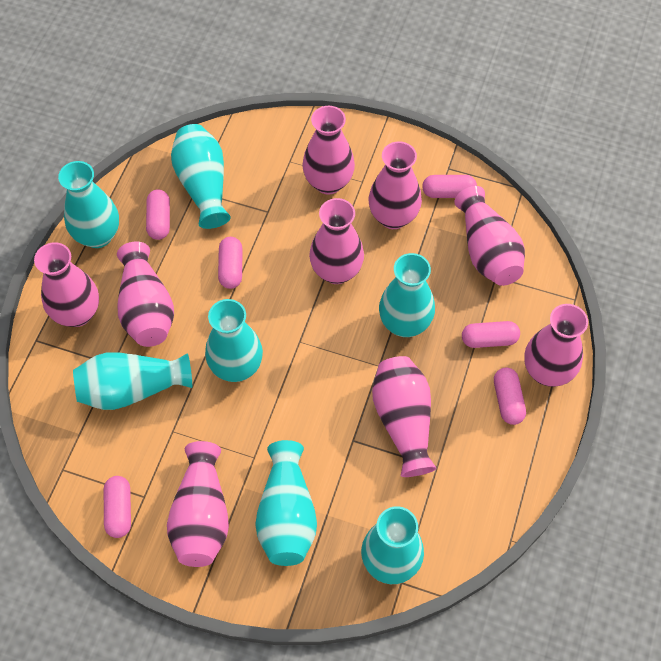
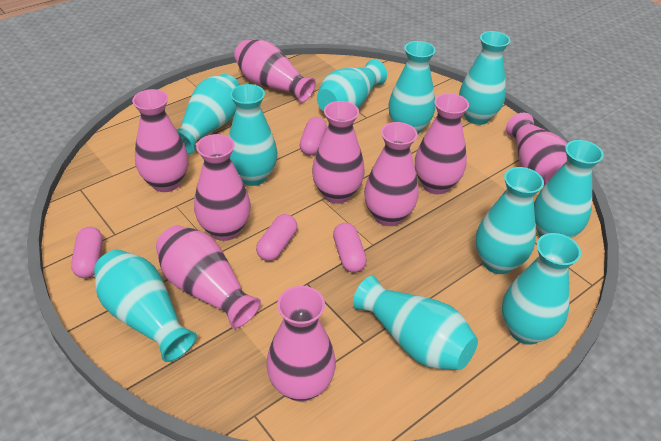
pink capsule: 6 -> 4
turquoise vase: 7 -> 10

